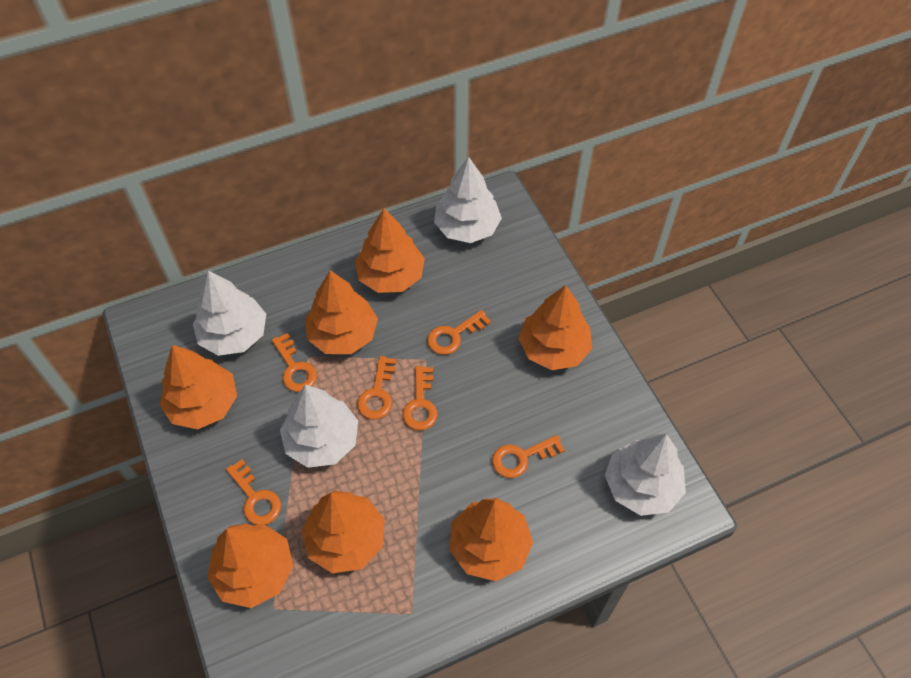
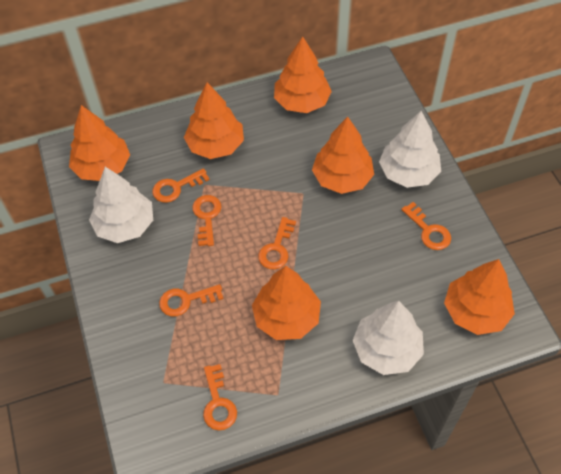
orange tree: 7 -> 6
white tree: 4 -> 3

